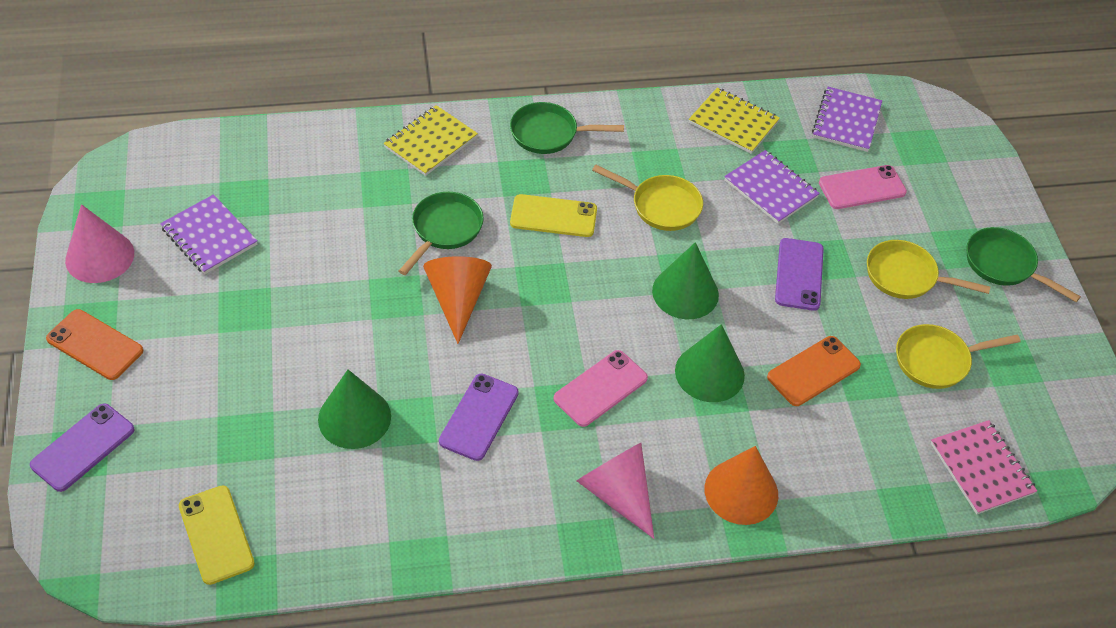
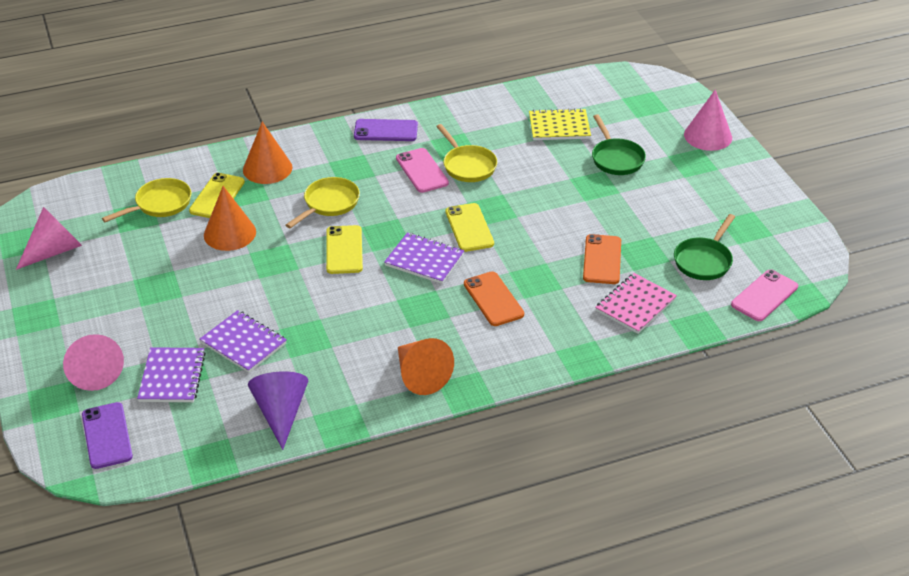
green cone: 3 -> 0
green pan: 3 -> 2
orange cone: 2 -> 3
pink cone: 2 -> 3
purple cone: 0 -> 1
purple phone: 3 -> 2
yellow notebook: 2 -> 1
yellow phone: 2 -> 3

